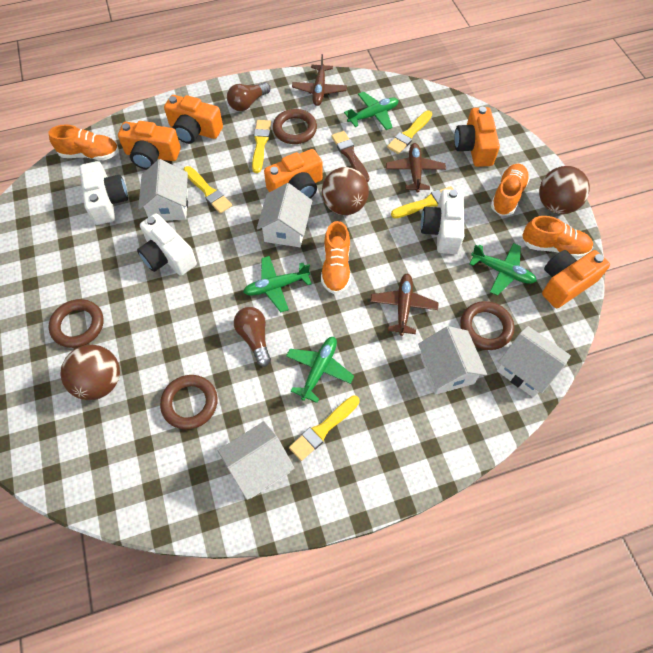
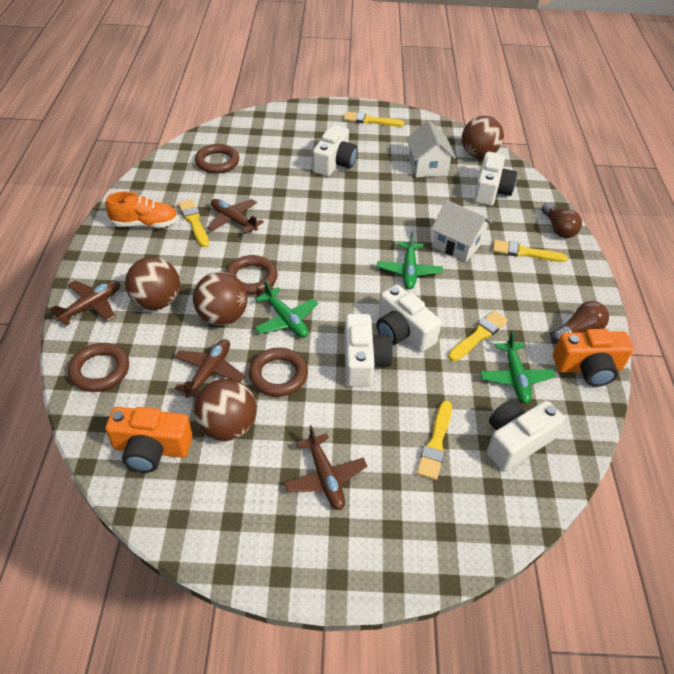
brown ball: 3 -> 4
brown brush: 1 -> 0
brown plane: 3 -> 4
green plane: 4 -> 3
orange camera: 5 -> 2
orange shoe: 4 -> 1
white camera: 3 -> 5
white house: 5 -> 2

